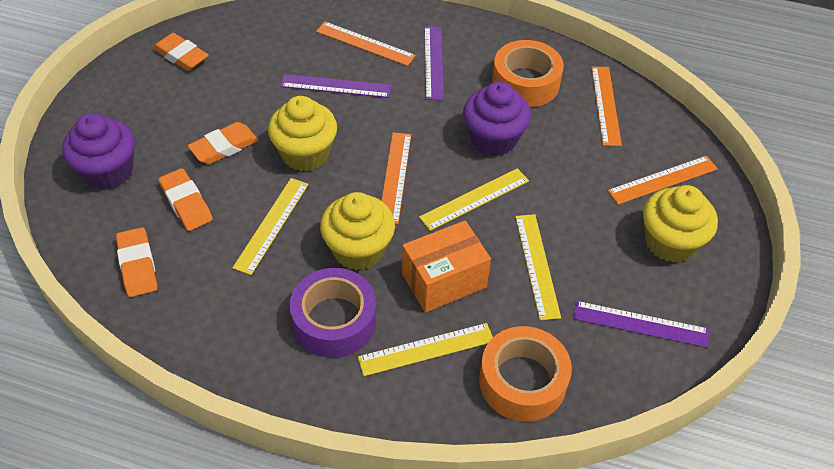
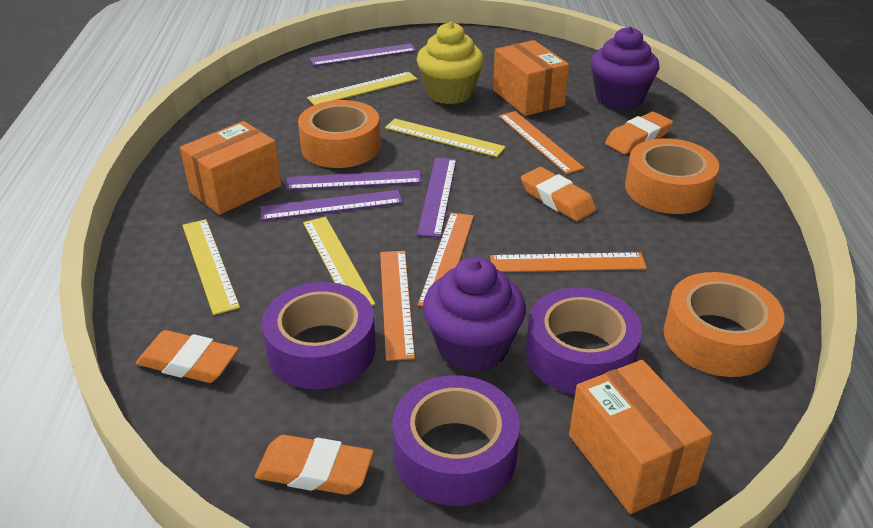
orange box: 1 -> 3
orange tape: 2 -> 3
purple ruler: 3 -> 4
purple tape: 1 -> 3
yellow cupcake: 3 -> 1

